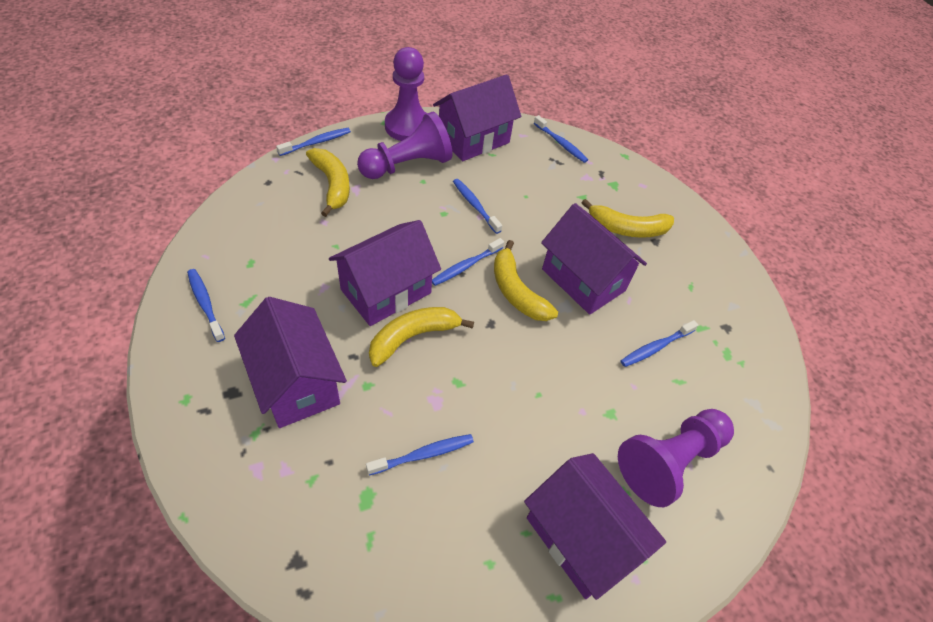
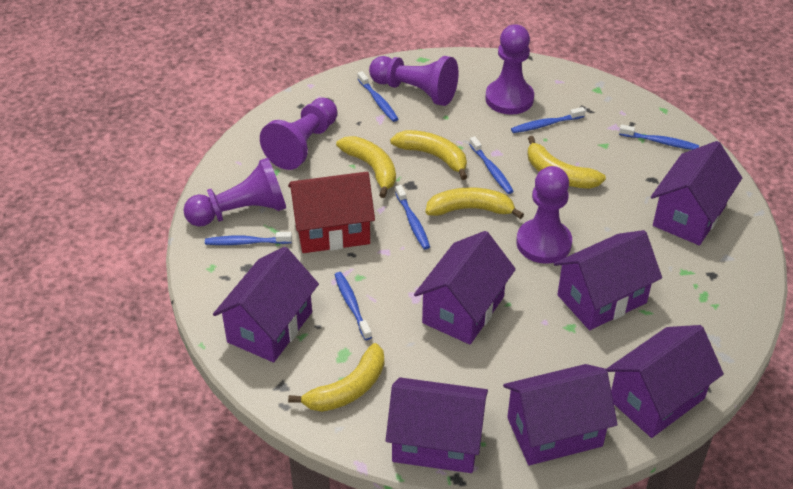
purple house: 5 -> 7
purple pawn: 3 -> 5
red house: 0 -> 1
yellow banana: 4 -> 5

